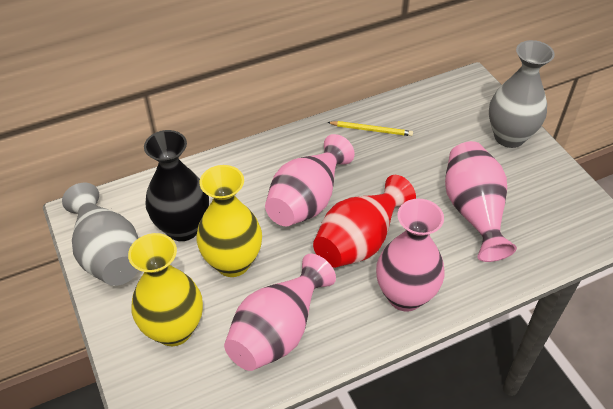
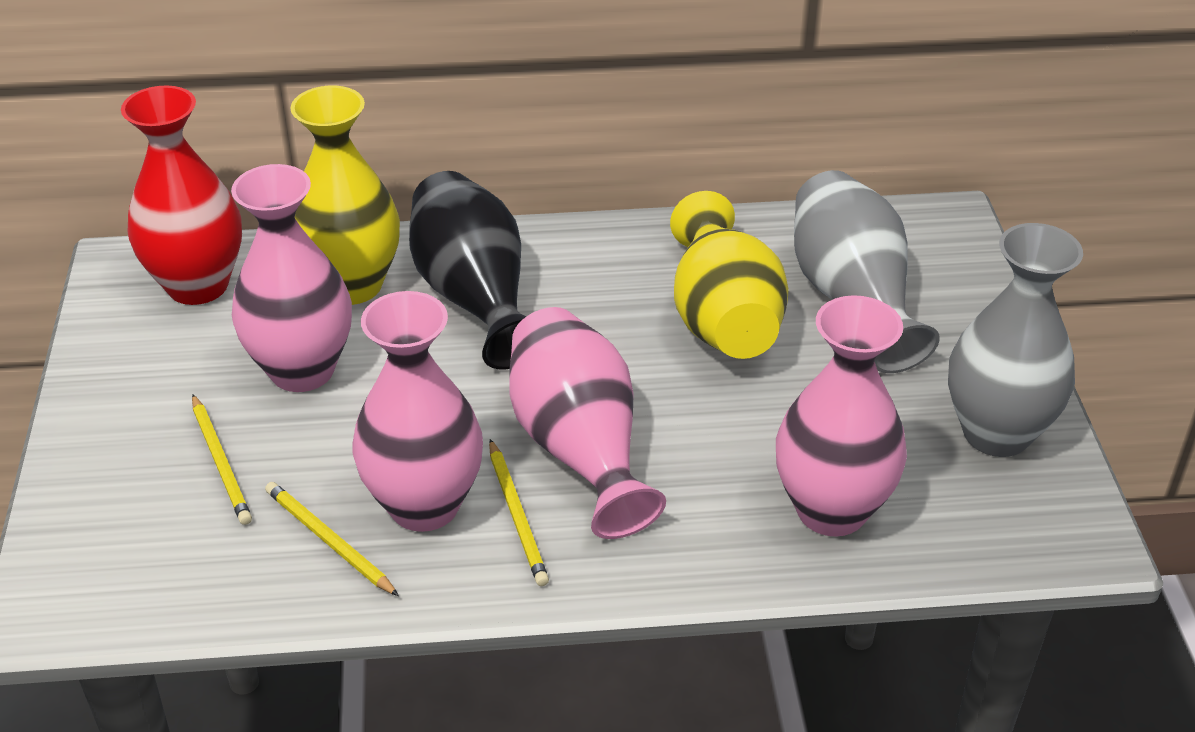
yellow pencil: 1 -> 3

